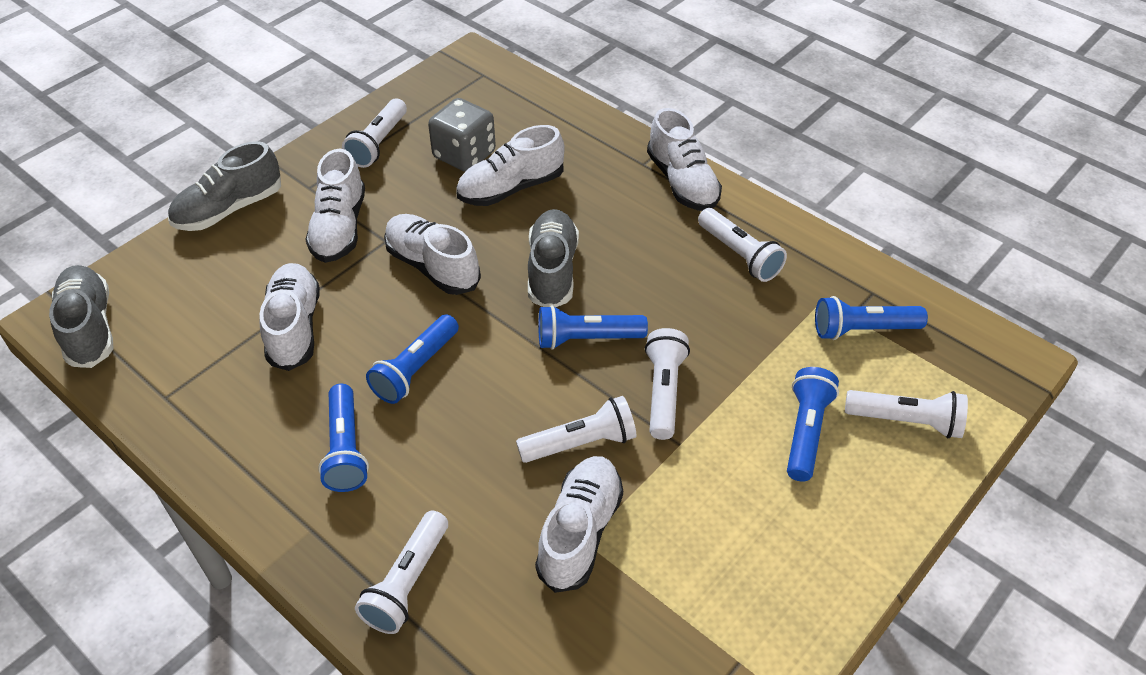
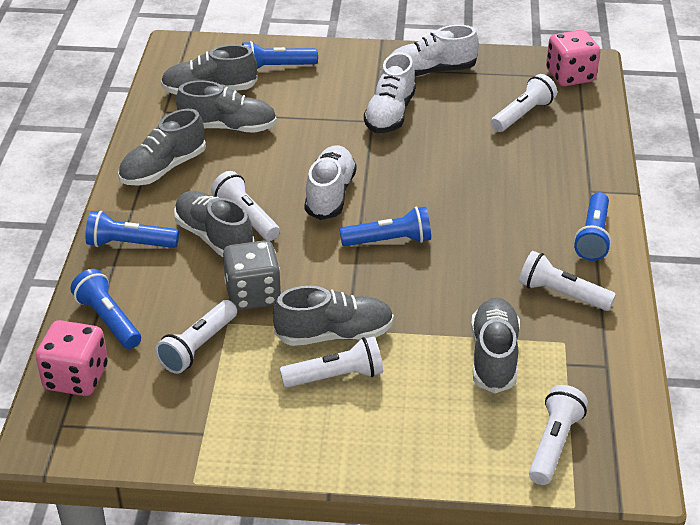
grey shoe: 3 -> 6
pink dice: 0 -> 2
white shoe: 6 -> 3

